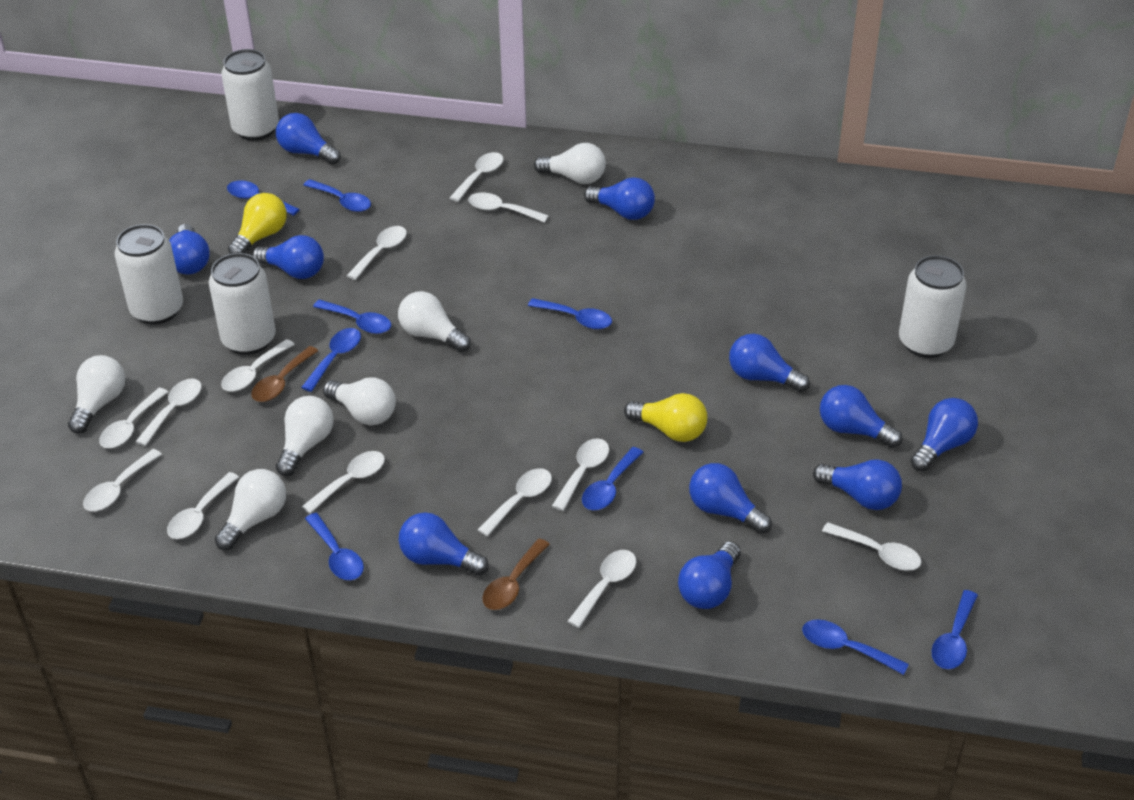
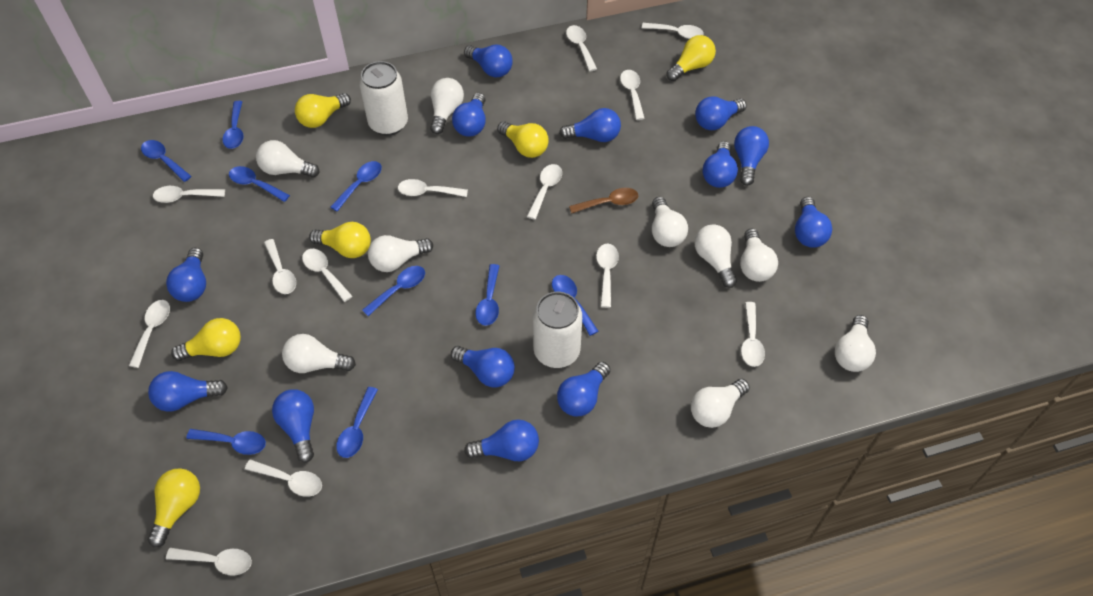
blue light bulb: 11 -> 13
brown spoon: 2 -> 1
white can: 4 -> 2
white light bulb: 6 -> 9
yellow light bulb: 2 -> 6

